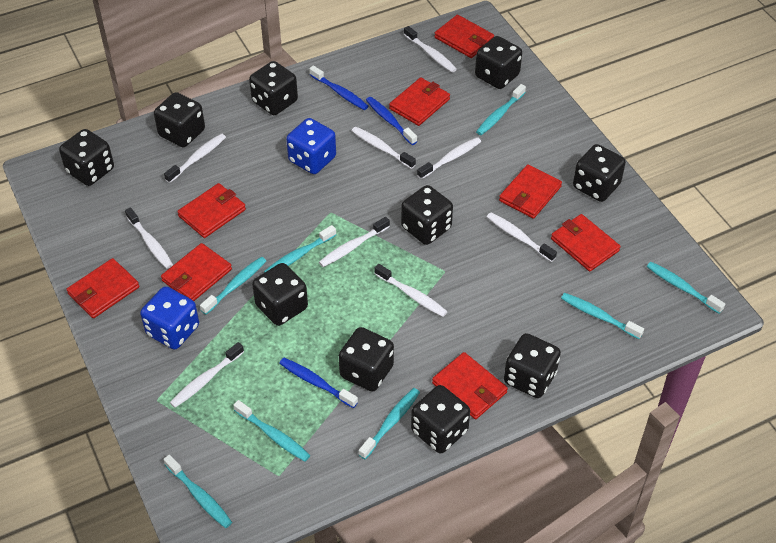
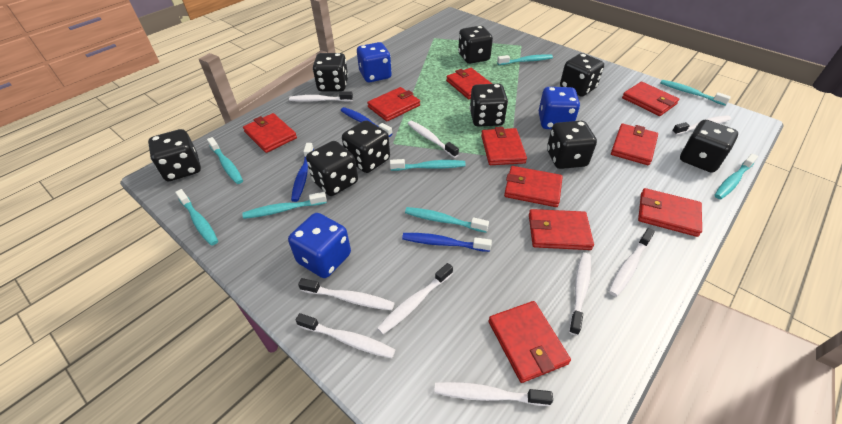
black dice: 10 -> 9
blue dice: 2 -> 3
red wallet: 8 -> 10

